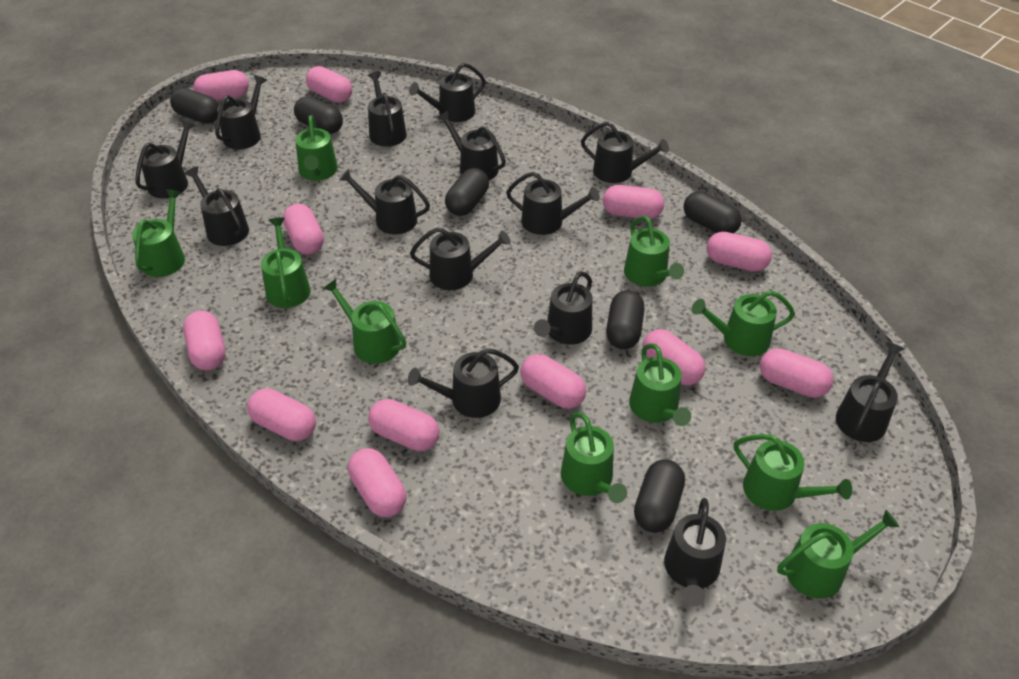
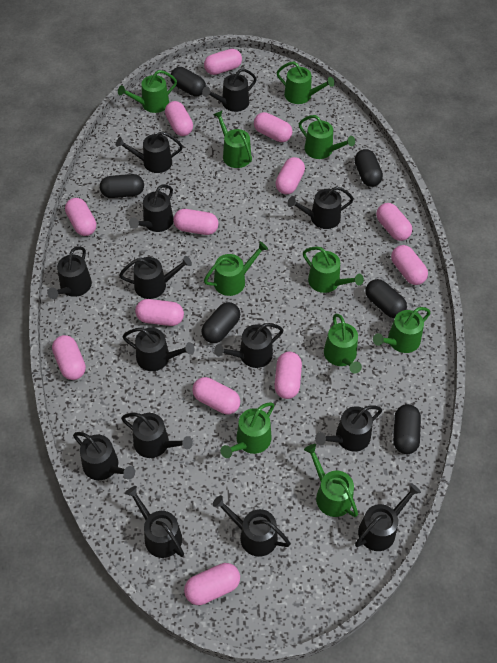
pink capsule: 12 -> 13

